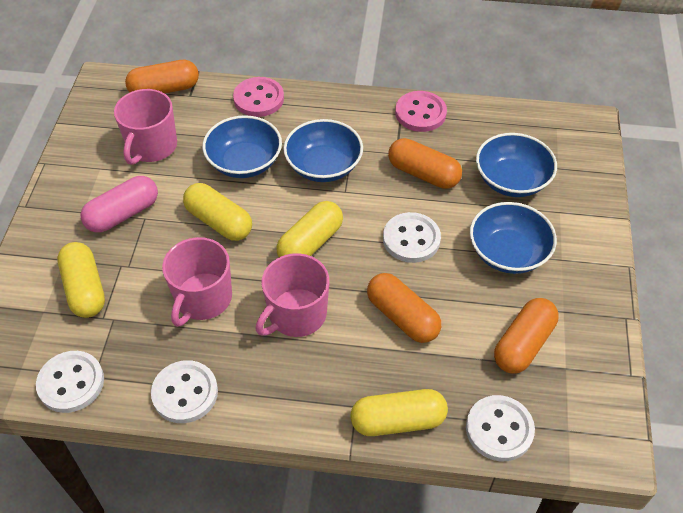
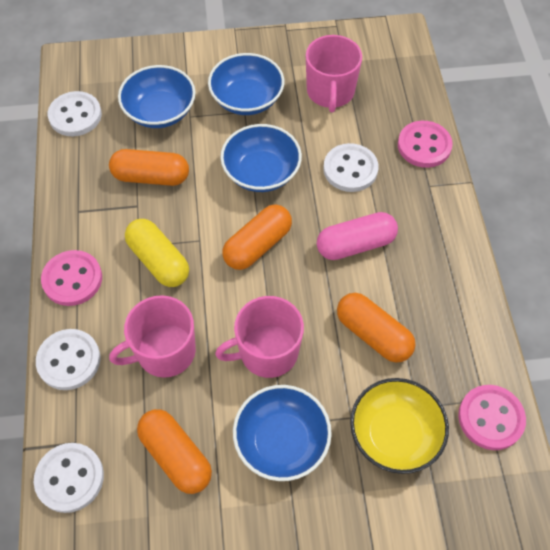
pink button: 2 -> 3
yellow bowl: 0 -> 1
yellow capsule: 4 -> 1

